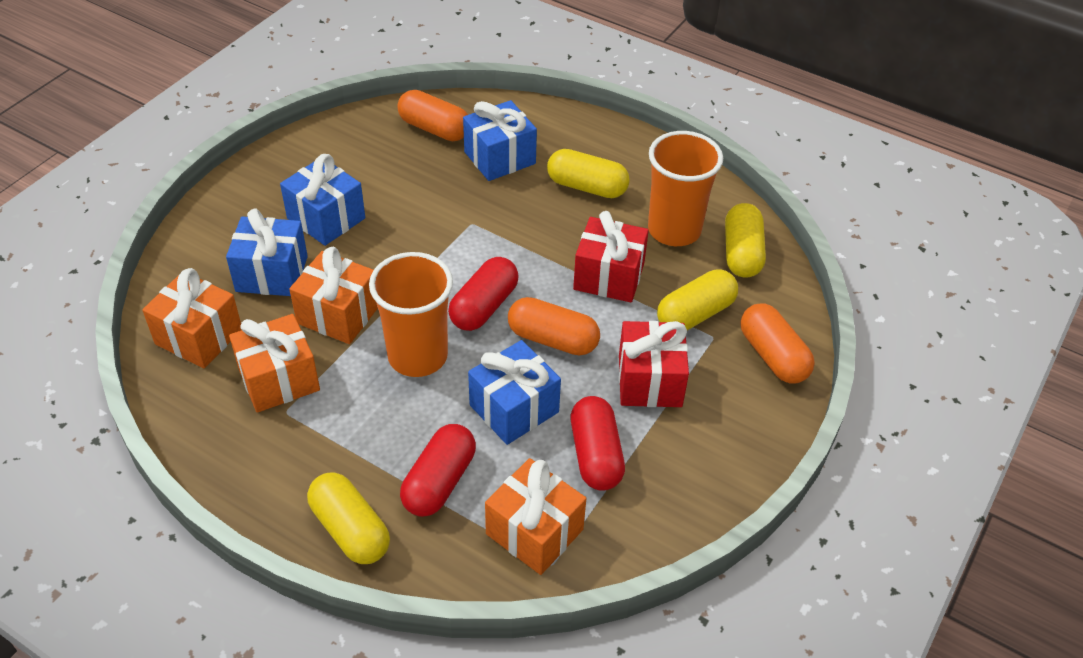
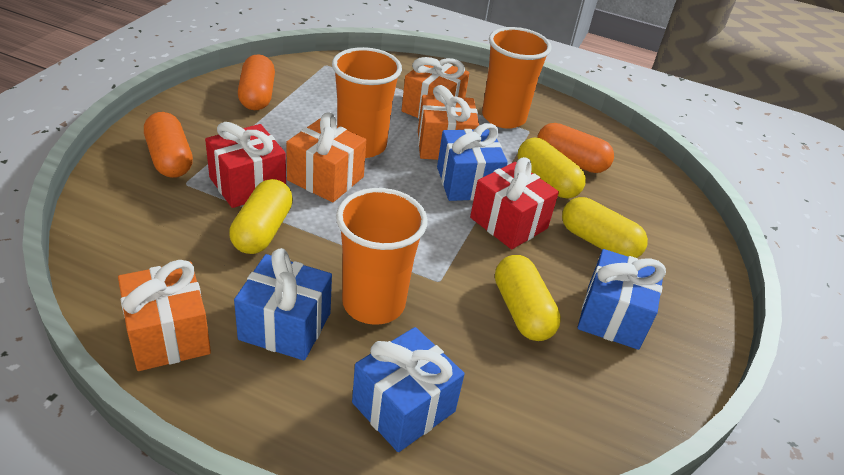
orange cup: 2 -> 3
red capsule: 3 -> 0

